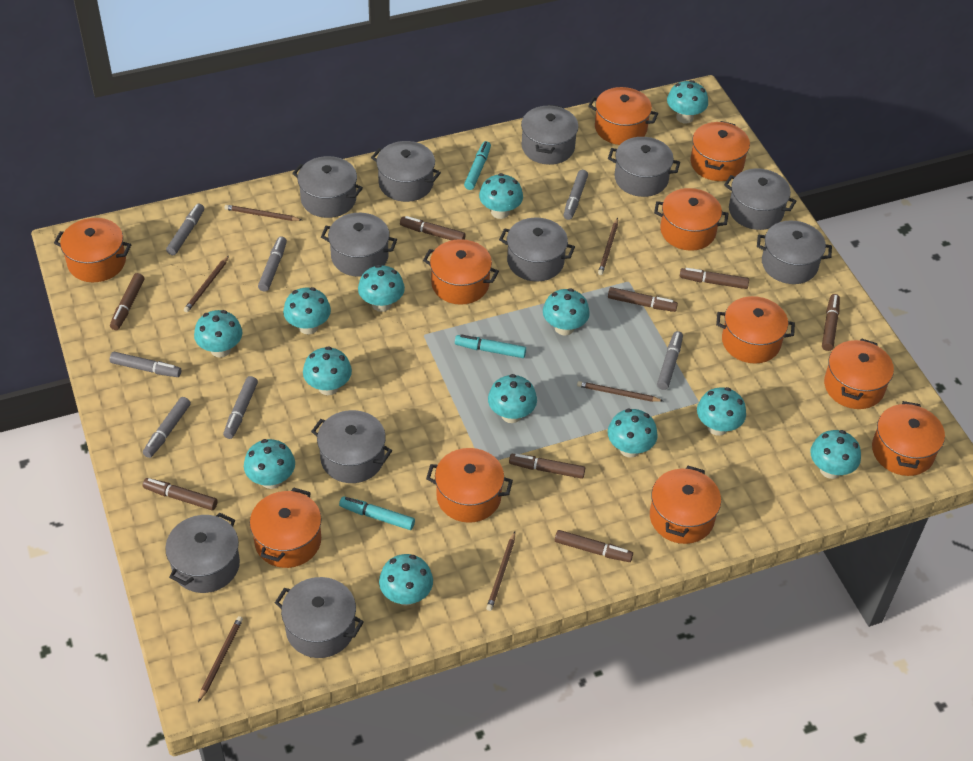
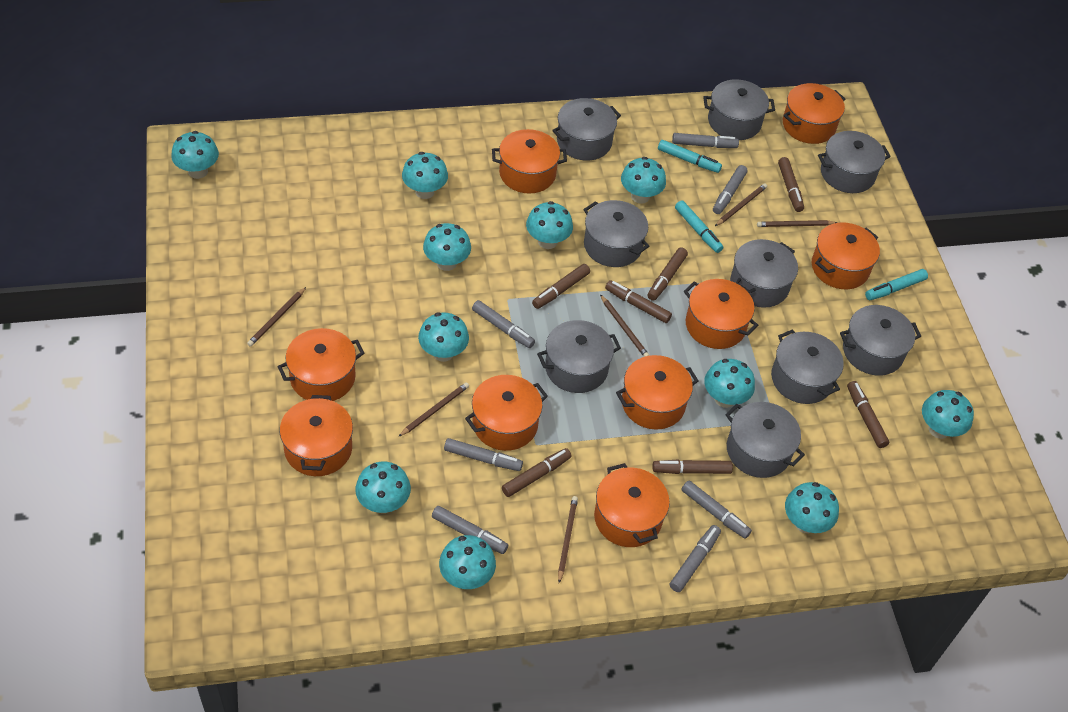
brown marker: 8 -> 7
grey pot: 11 -> 9
orange pot: 11 -> 9
turquoise mushroom: 13 -> 11

